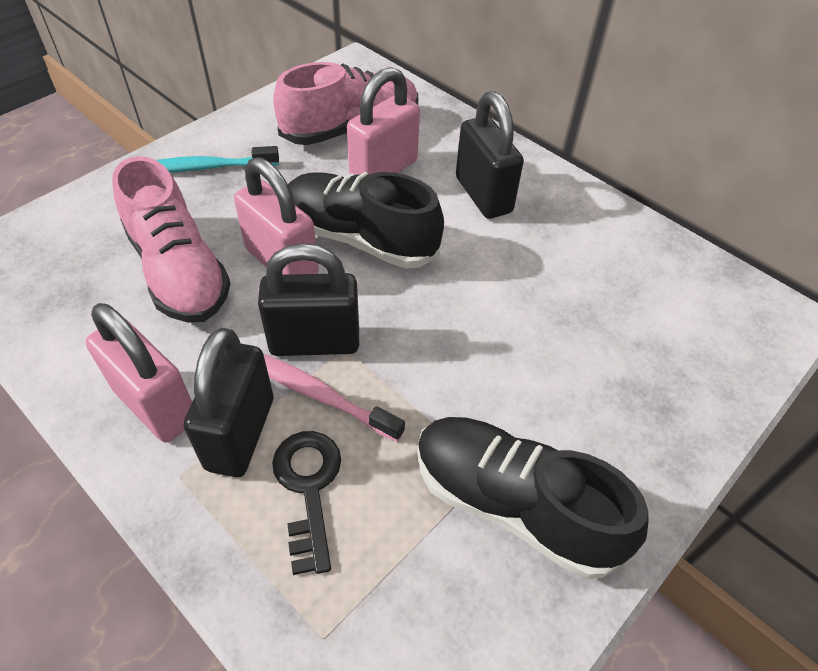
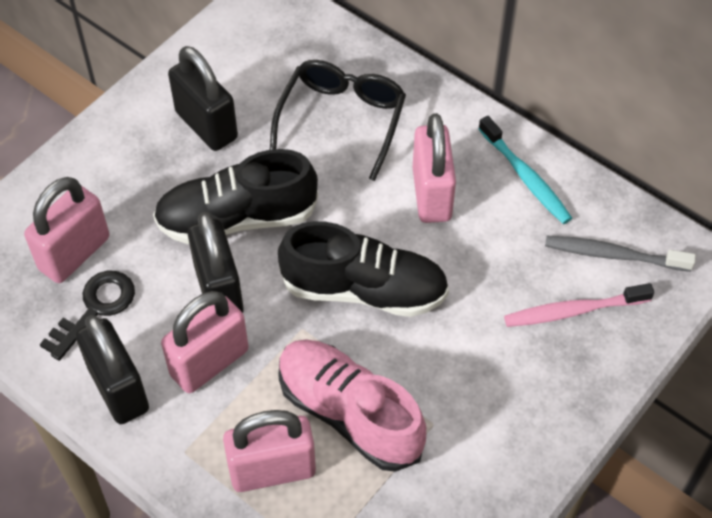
black glasses: 0 -> 1
grey toothbrush: 0 -> 1
pink padlock: 3 -> 4
pink shoe: 2 -> 1

